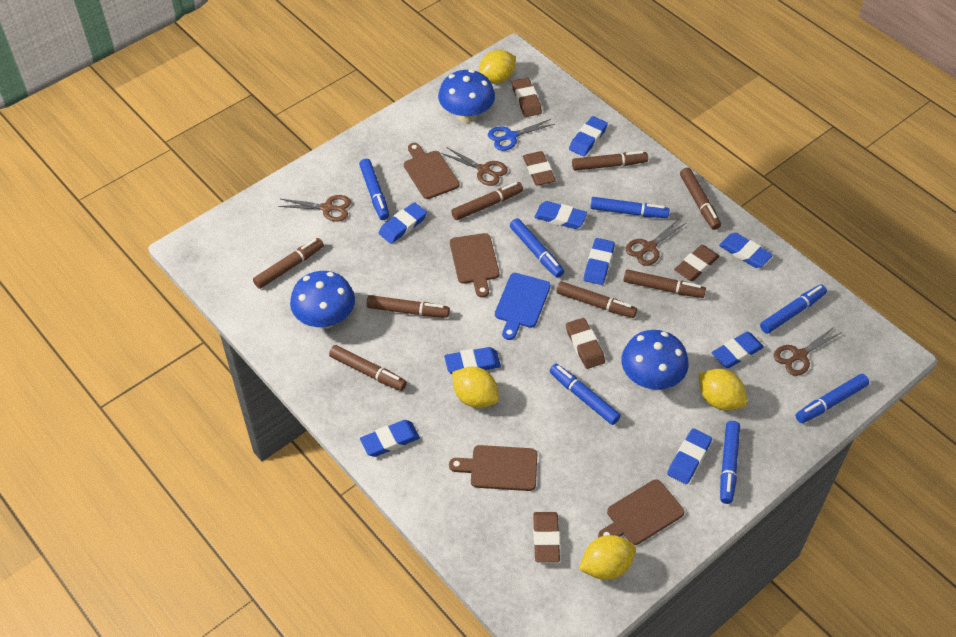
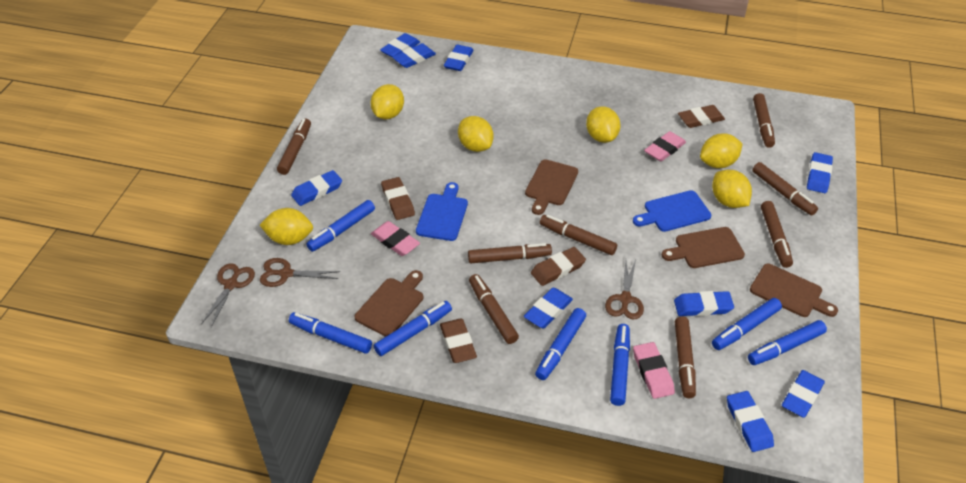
blue cutting board: 1 -> 2
blue mushroom: 3 -> 0
blue scissors: 1 -> 0
brown eraser: 5 -> 4
brown scissors: 4 -> 3
pink eraser: 0 -> 3
yellow lemon: 4 -> 6

